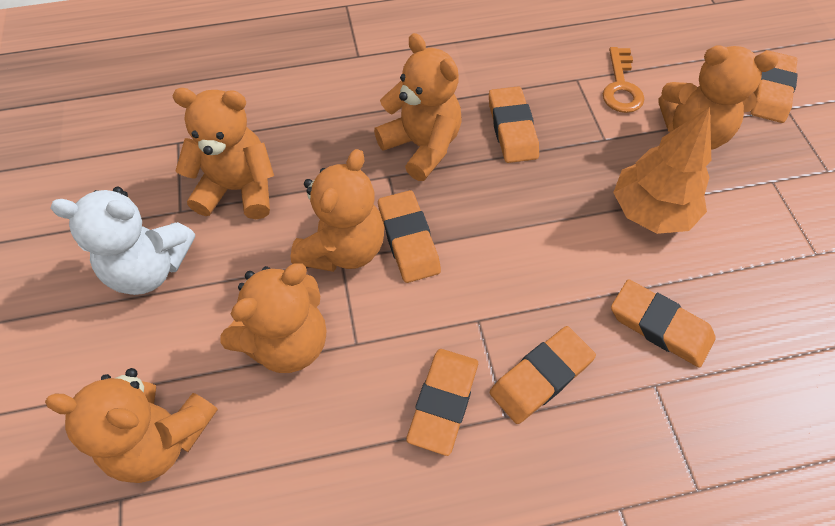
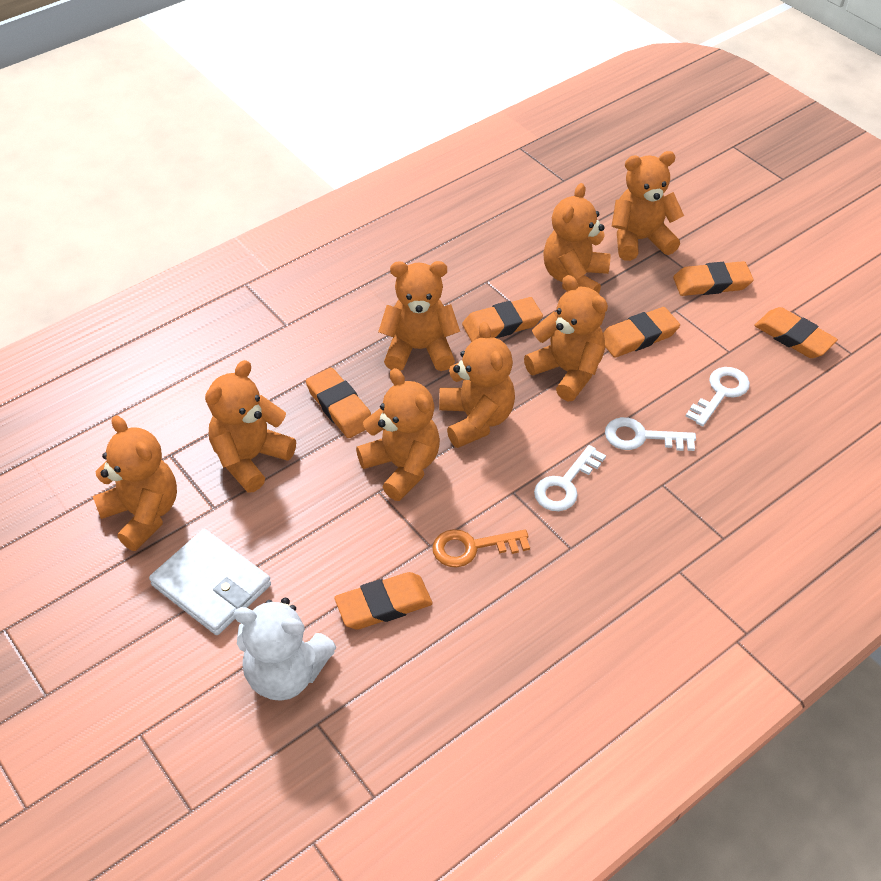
orange teddy bear: 6 -> 8
orange tree: 1 -> 0
white key: 0 -> 3
white wallet: 0 -> 1

